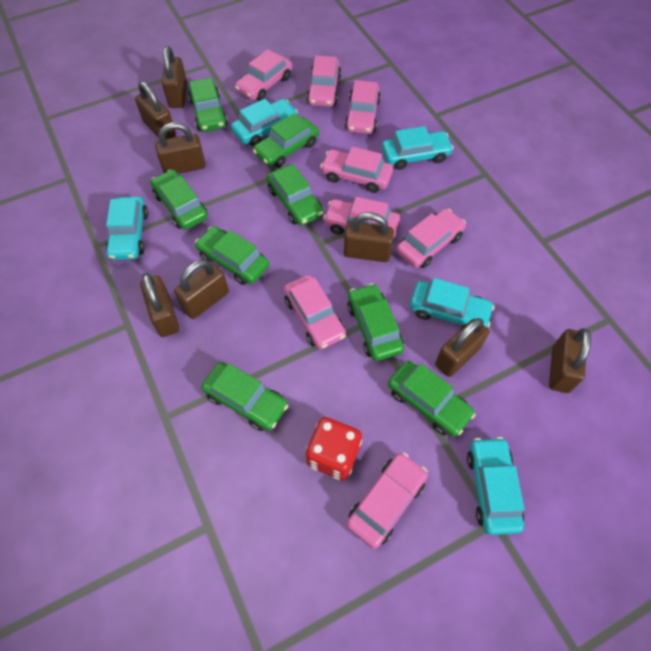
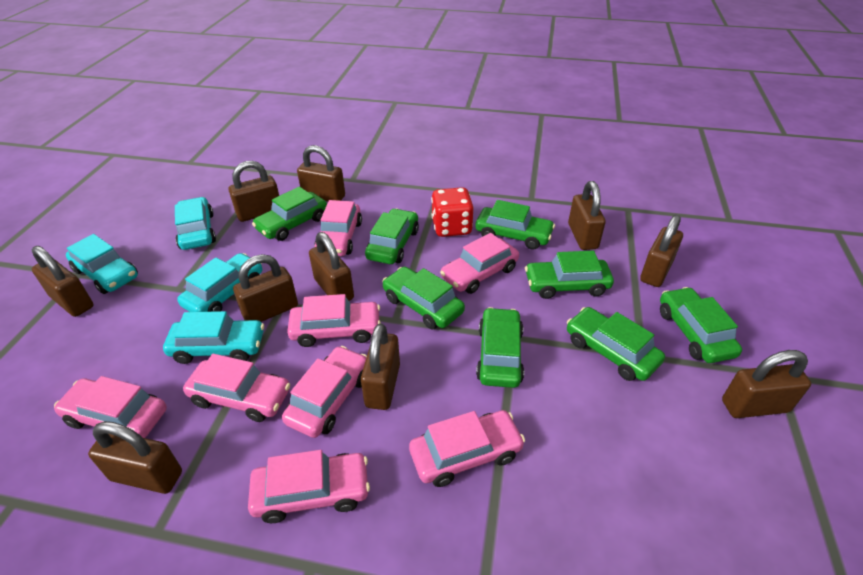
brown padlock: 8 -> 10
turquoise car: 5 -> 4

